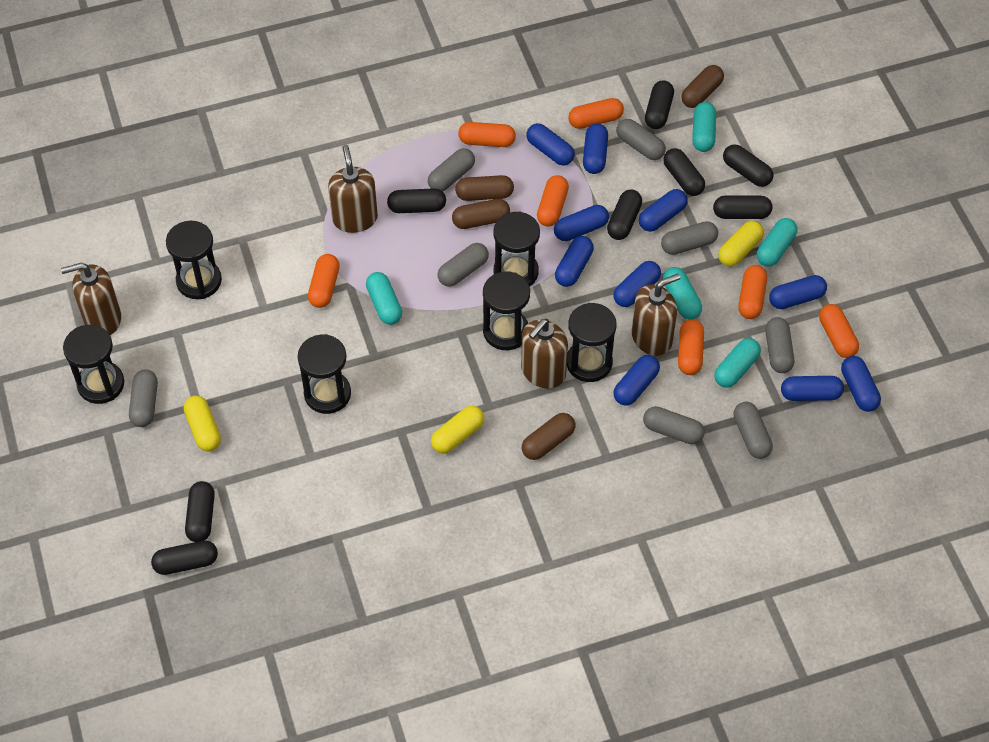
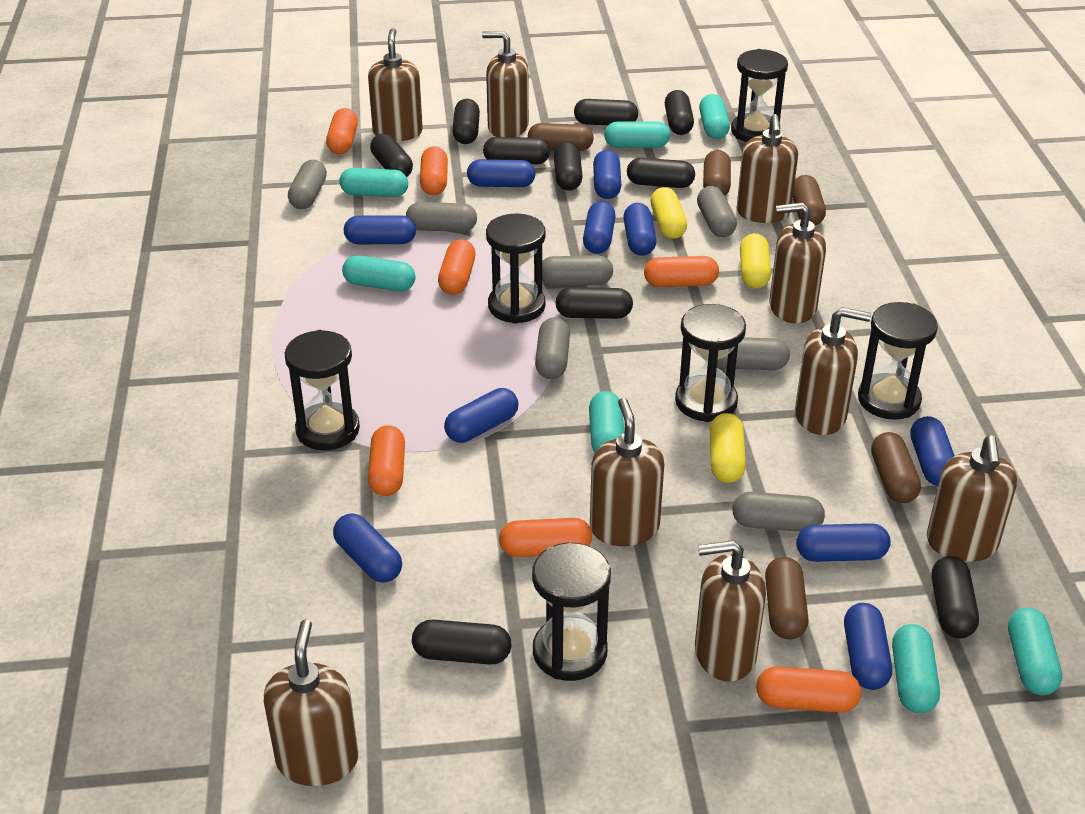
black capsule: 8 -> 10
brown capsule: 4 -> 5
brown soap dispenser: 4 -> 9
grey capsule: 8 -> 7
turquoise capsule: 5 -> 7

